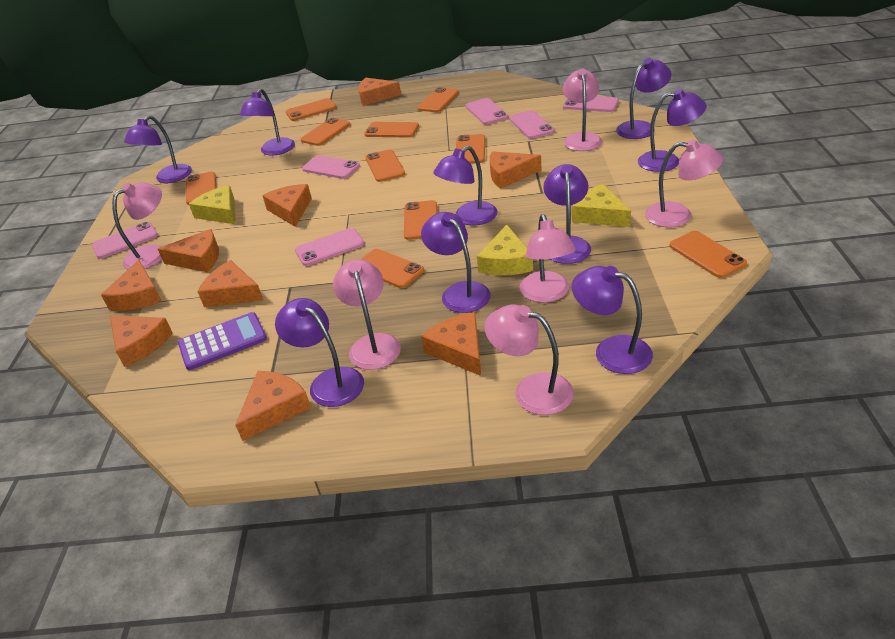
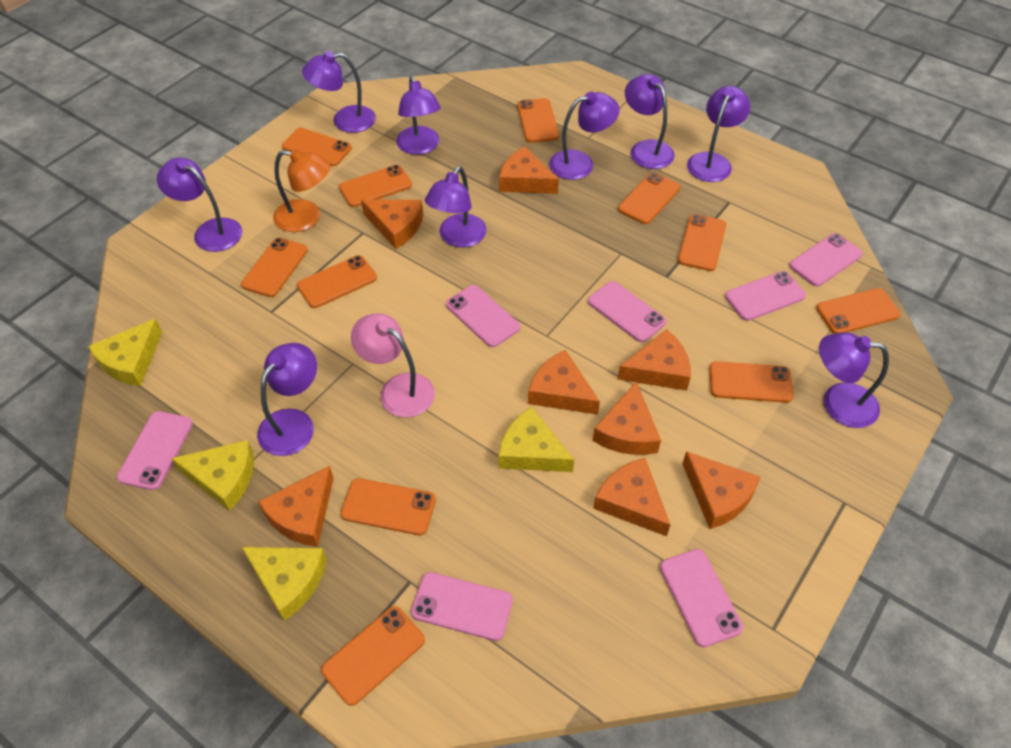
orange cheese: 9 -> 8
orange lamp: 0 -> 1
orange phone: 10 -> 11
pink lamp: 6 -> 1
pink phone: 6 -> 7
purple calculator: 1 -> 0
yellow cheese: 3 -> 4

